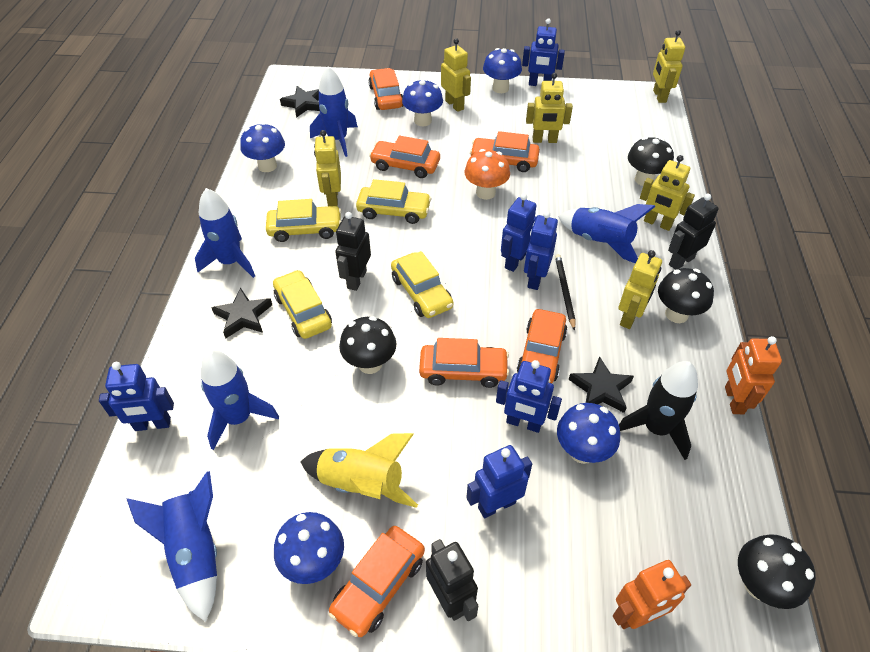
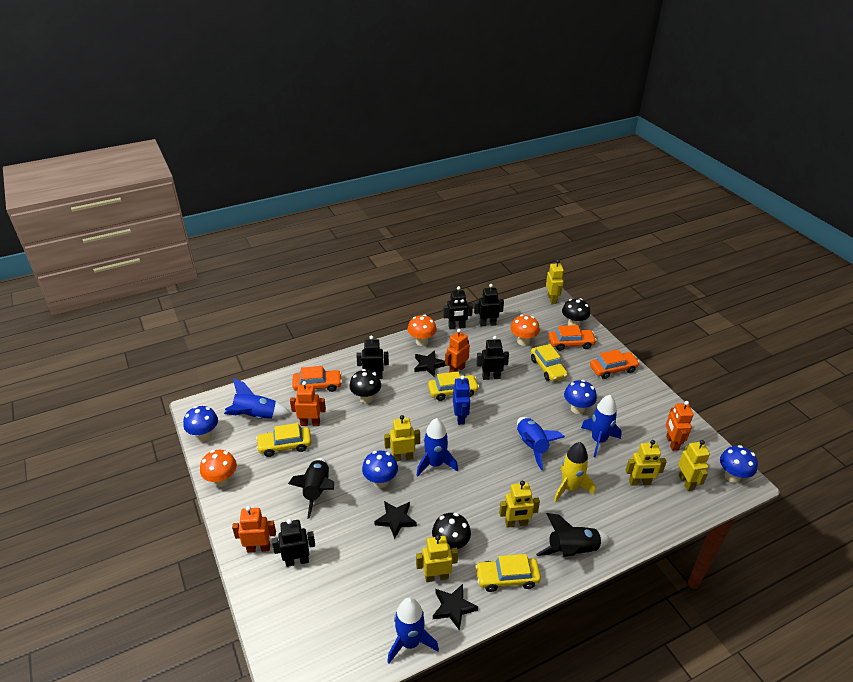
black mushroom: 4 -> 3
black pencil: 1 -> 0
black robot: 3 -> 5
black rocket: 1 -> 2
blue mushroom: 5 -> 4
blue robot: 6 -> 1
orange car: 6 -> 3
orange mushroom: 1 -> 3
orange robot: 2 -> 4

